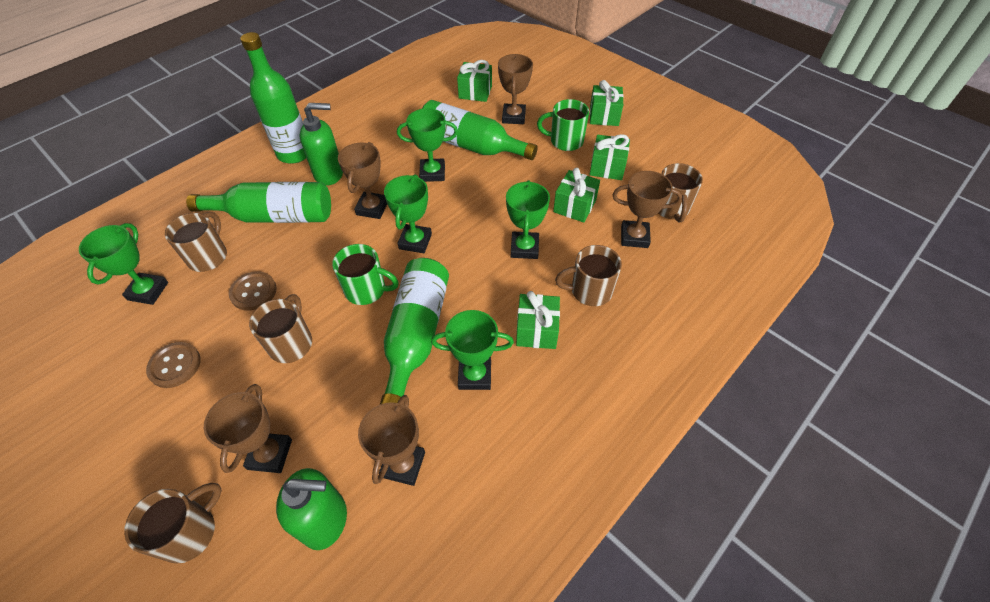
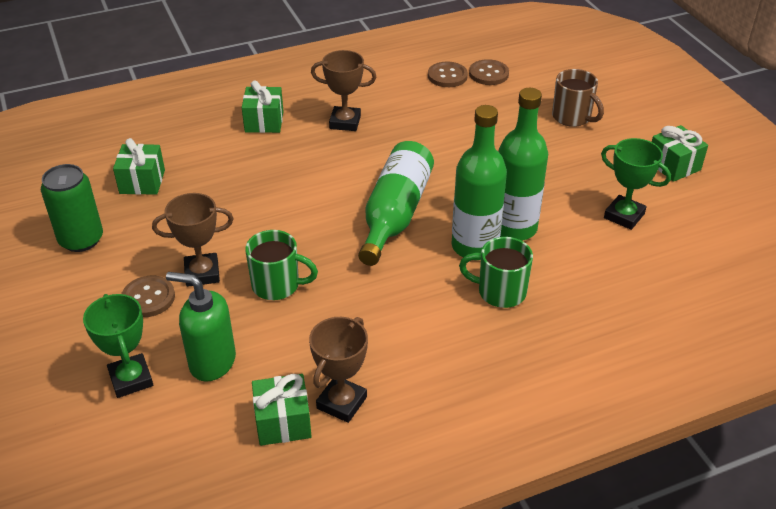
brown button: 2 -> 3
brown mug: 5 -> 1
brown trophy: 5 -> 3
green bottle: 4 -> 3
green can: 0 -> 1
green gift: 5 -> 4
green soap dispenser: 2 -> 1
green trophy: 5 -> 2

